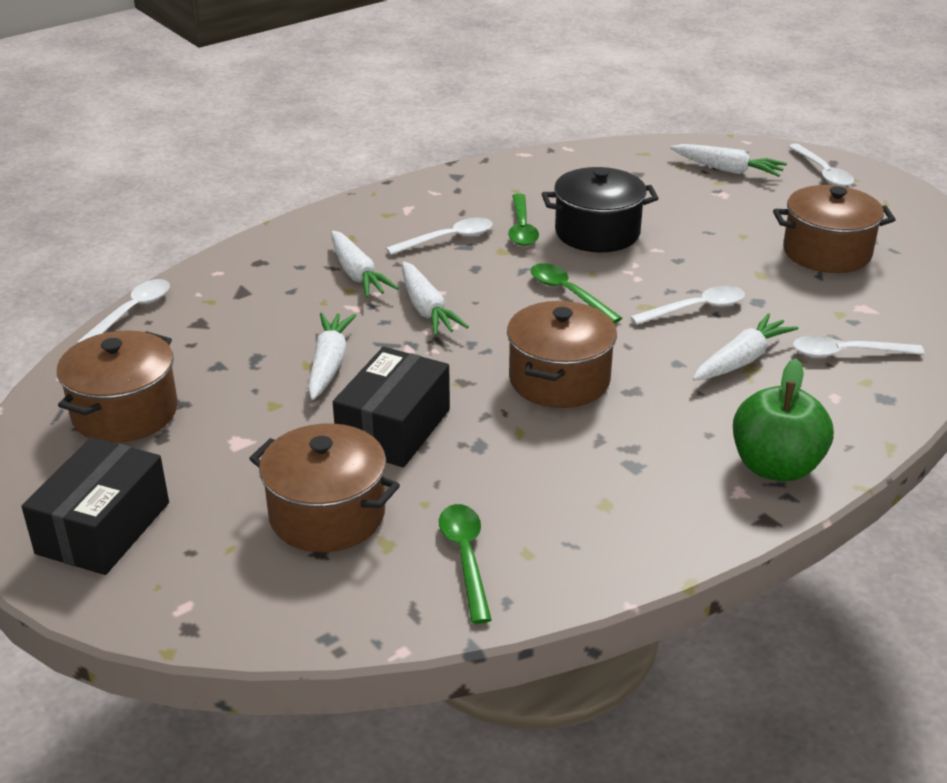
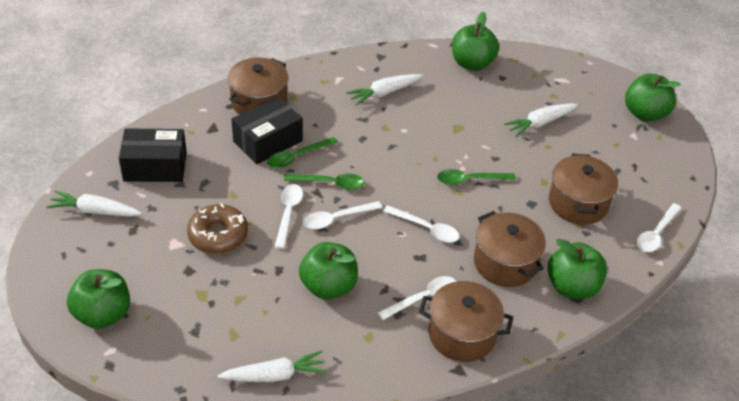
black pot: 1 -> 0
brown donut: 0 -> 1
green apple: 1 -> 5
white carrot: 5 -> 4

